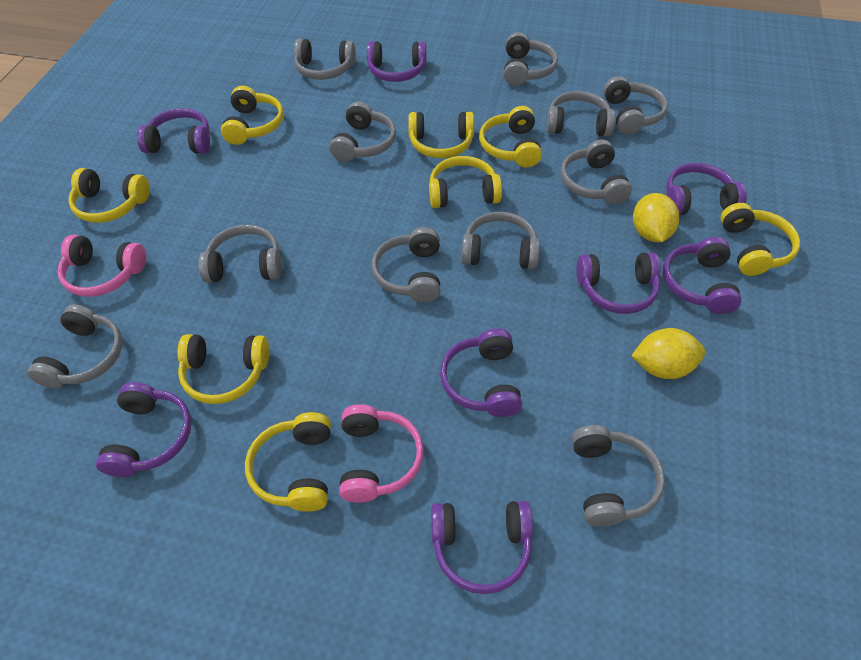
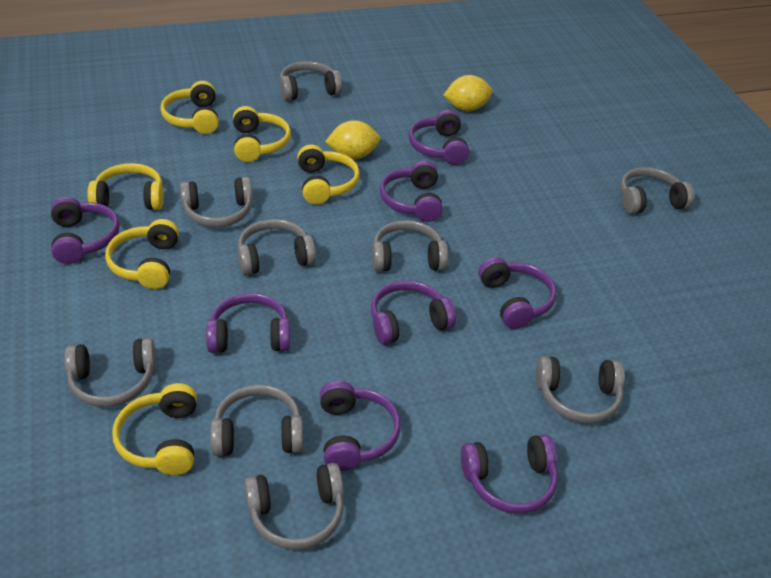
grey headphones: 11 -> 9
pink headphones: 2 -> 0
yellow headphones: 8 -> 6

